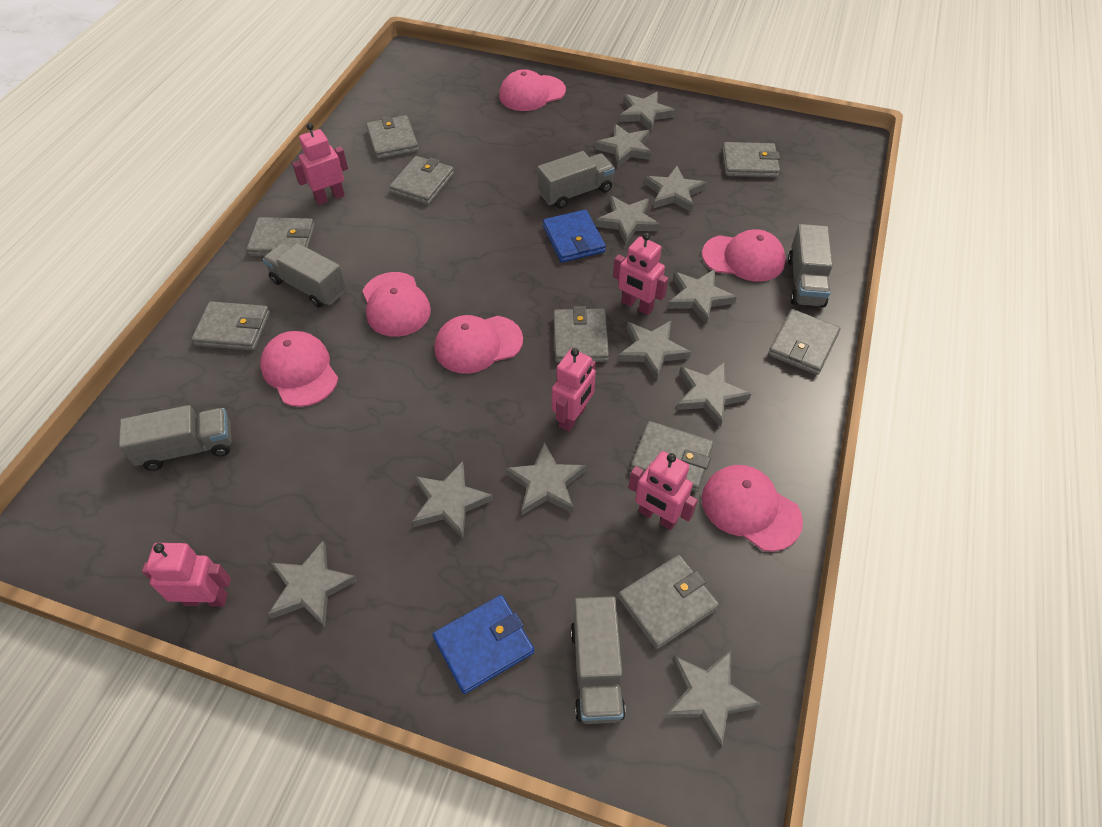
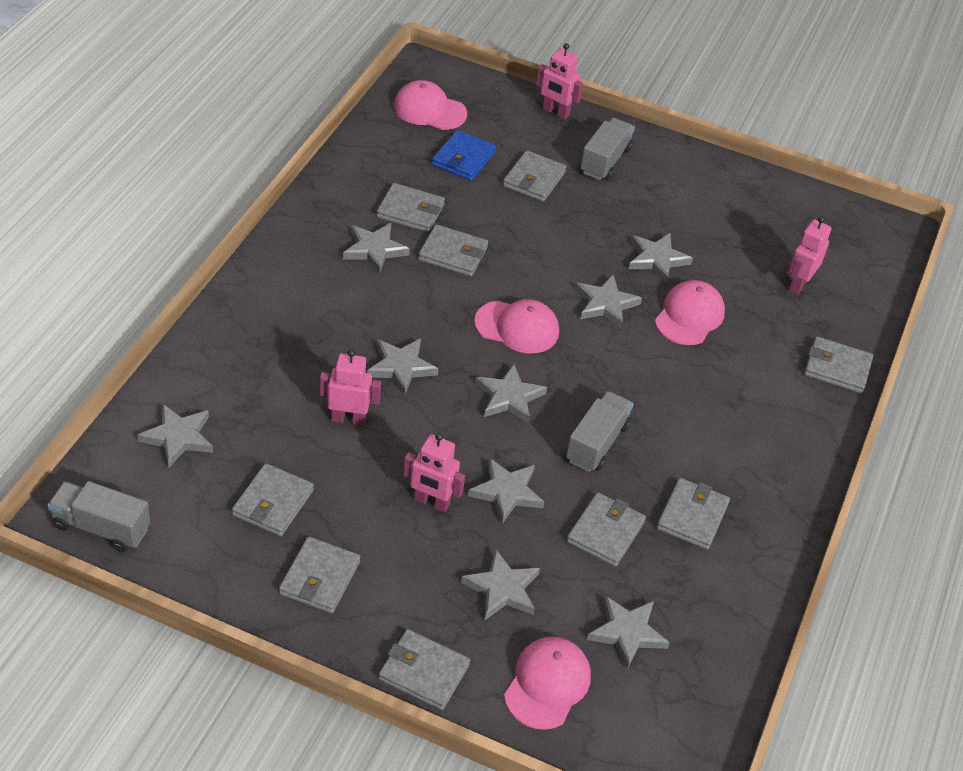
blue wallet: 2 -> 1
grey star: 11 -> 9
grey truck: 5 -> 3
pink cap: 6 -> 4
pink robot: 5 -> 4

